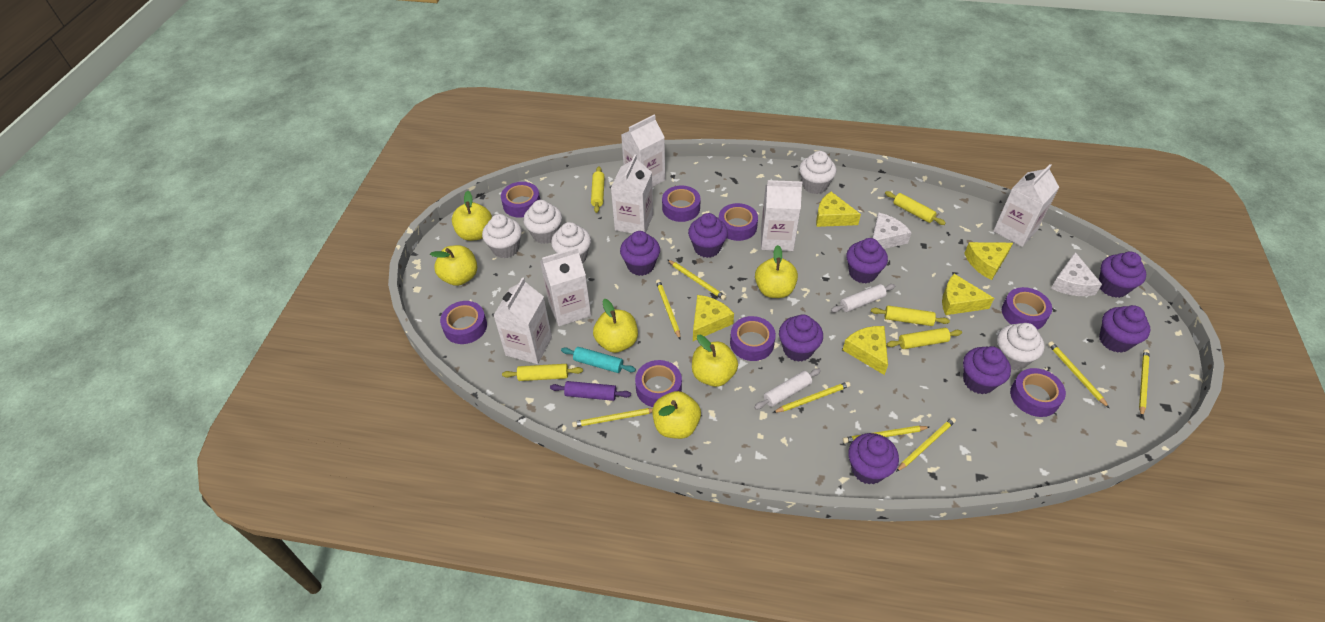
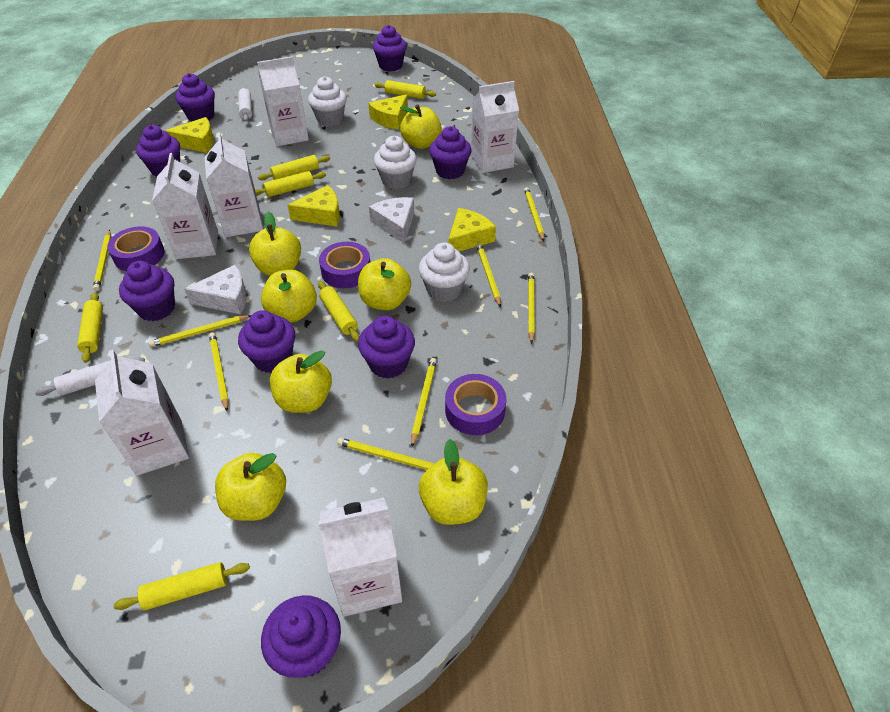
purple rolling pin: 1 -> 0
purple tape: 8 -> 3
turquoise rolling pin: 1 -> 0
white cupcake: 5 -> 3
yellow apple: 6 -> 7
yellow cheese: 5 -> 4
yellow rolling pin: 5 -> 6

